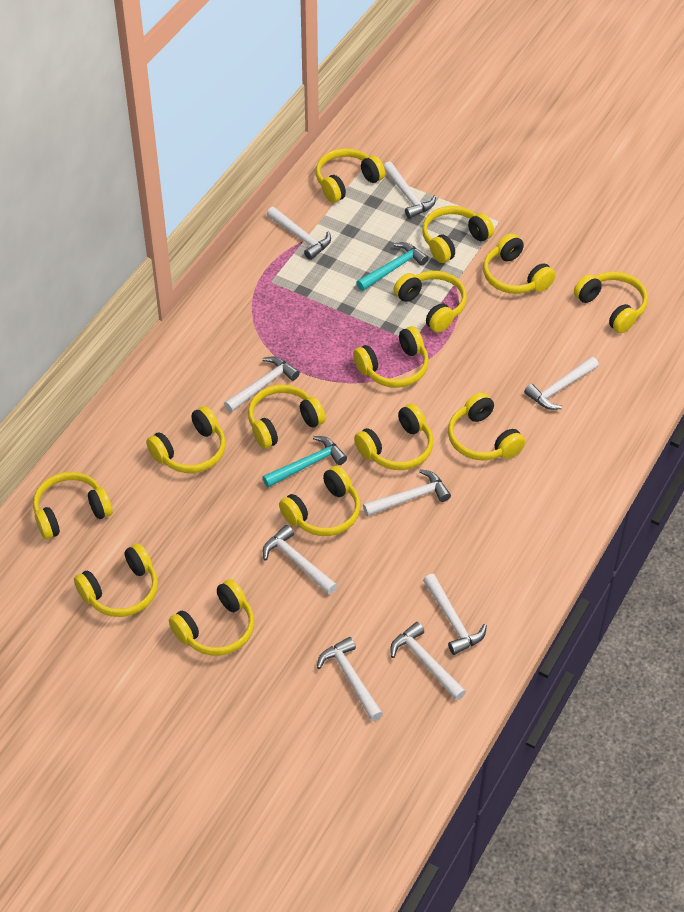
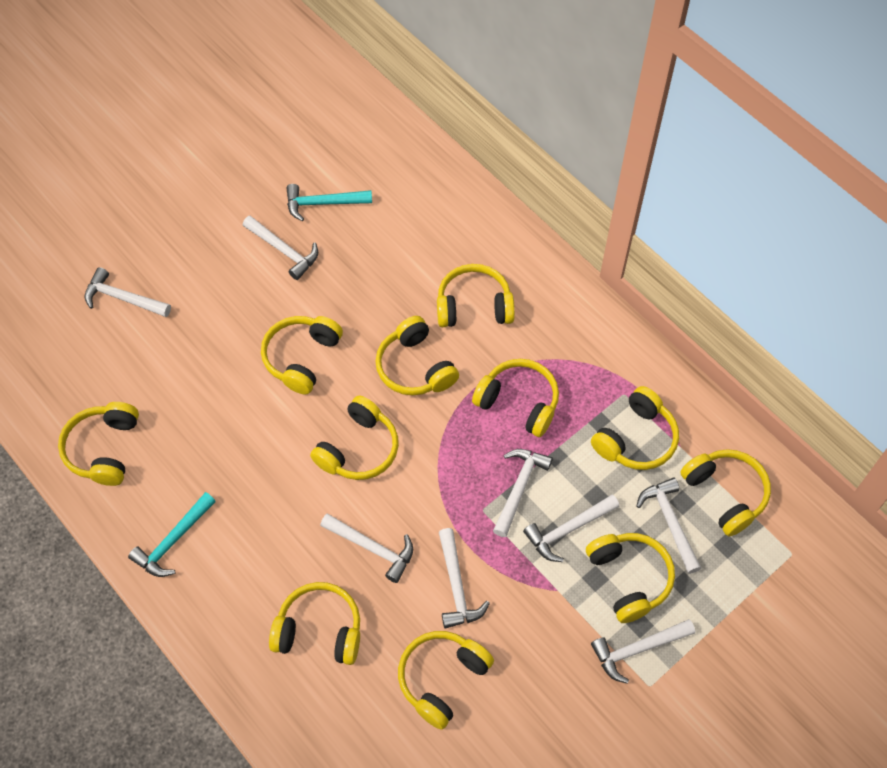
white hammer: 9 -> 8
yellow headphones: 14 -> 11

